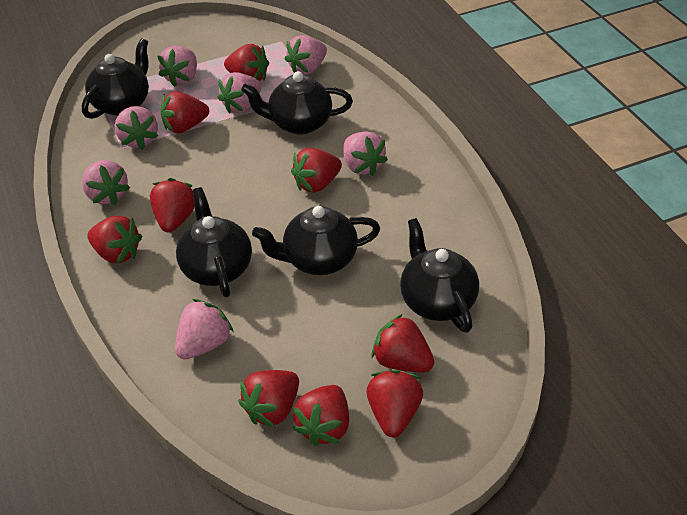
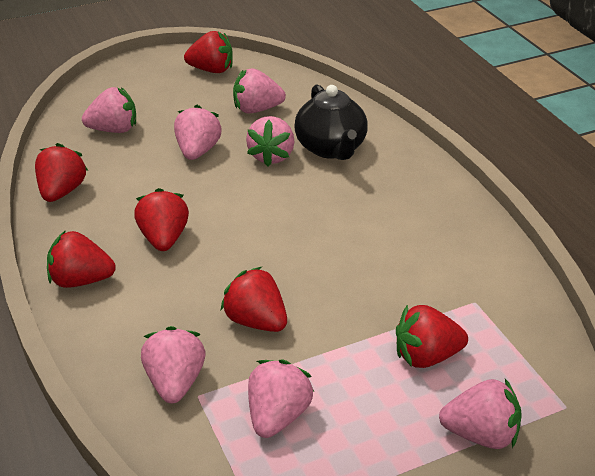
black teapot: 5 -> 1
red strawberry: 9 -> 6

